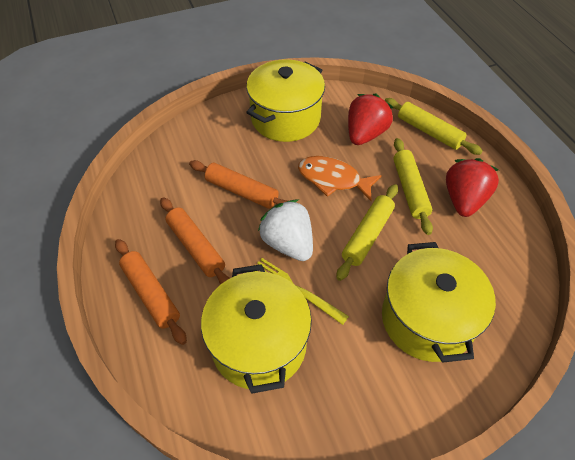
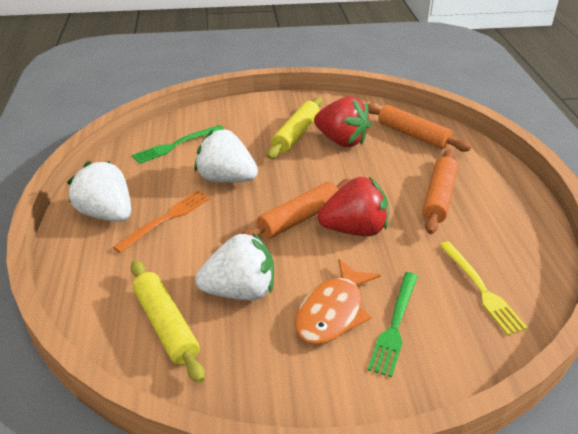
green fork: 0 -> 2
orange fork: 0 -> 1
white strawberry: 1 -> 3
yellow pot: 3 -> 0
yellow rolling pin: 3 -> 2

